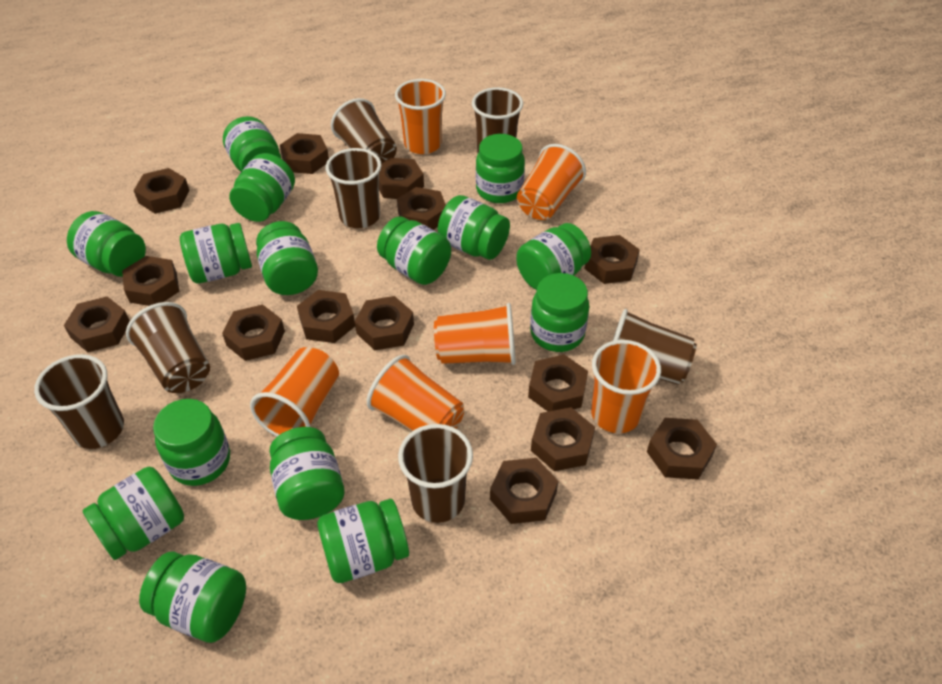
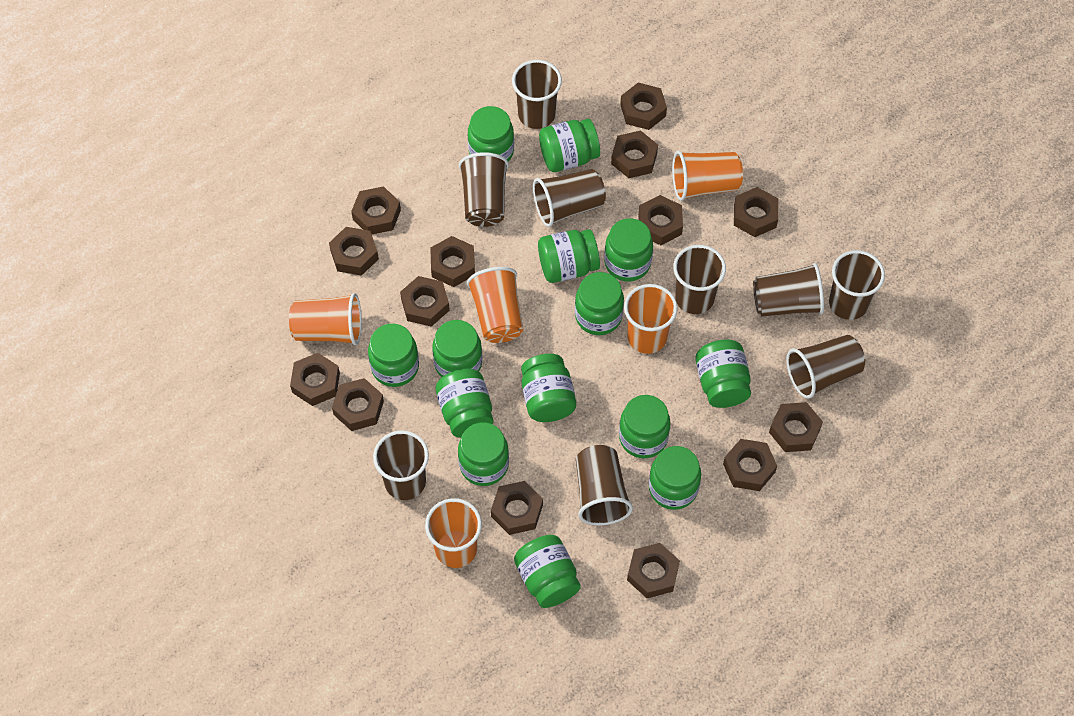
brown cup: 7 -> 9
green jar: 15 -> 14
orange cup: 6 -> 5

